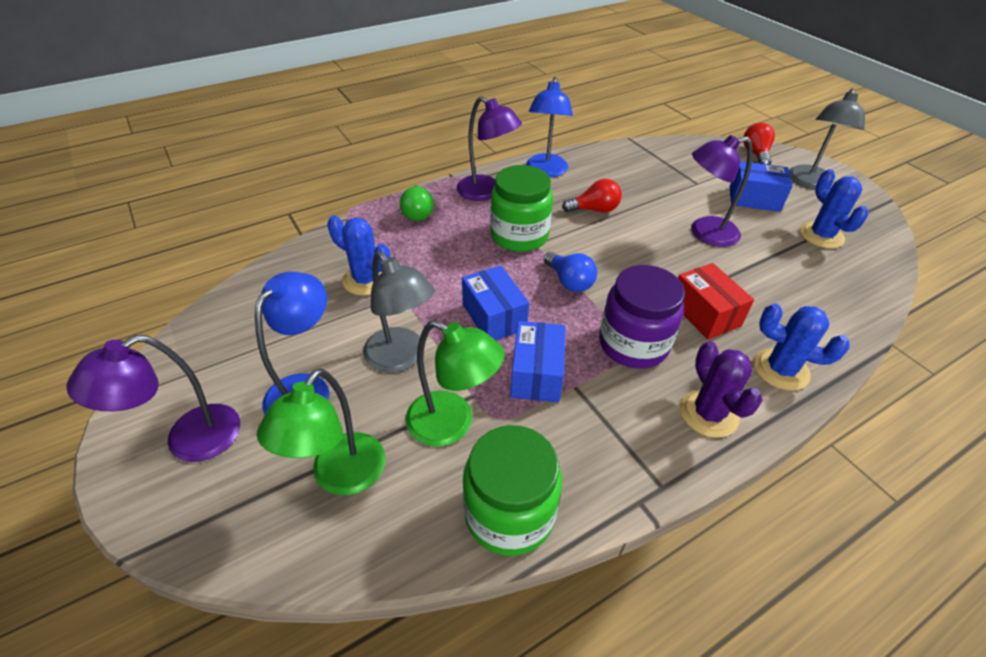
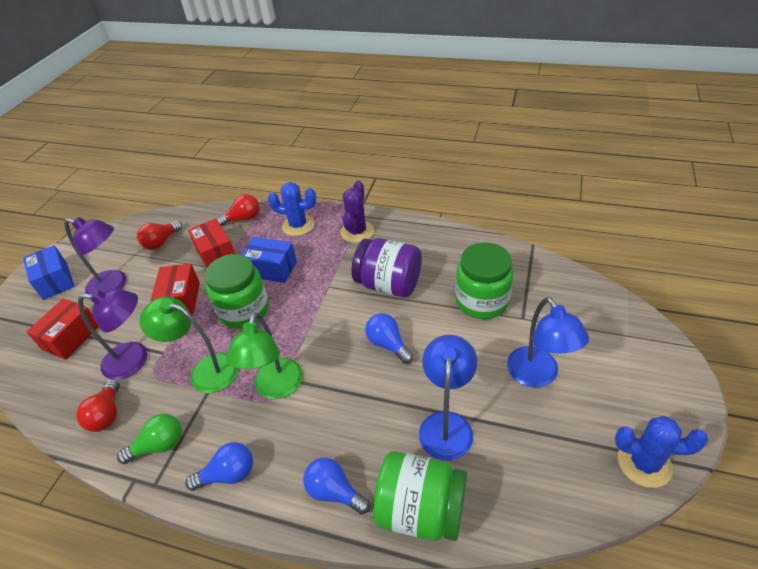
blue box: 3 -> 2
blue cactus: 3 -> 2
blue light bulb: 1 -> 3
green jar: 2 -> 3
grey lamp: 2 -> 0
purple lamp: 3 -> 2
red box: 1 -> 3
red light bulb: 2 -> 3

